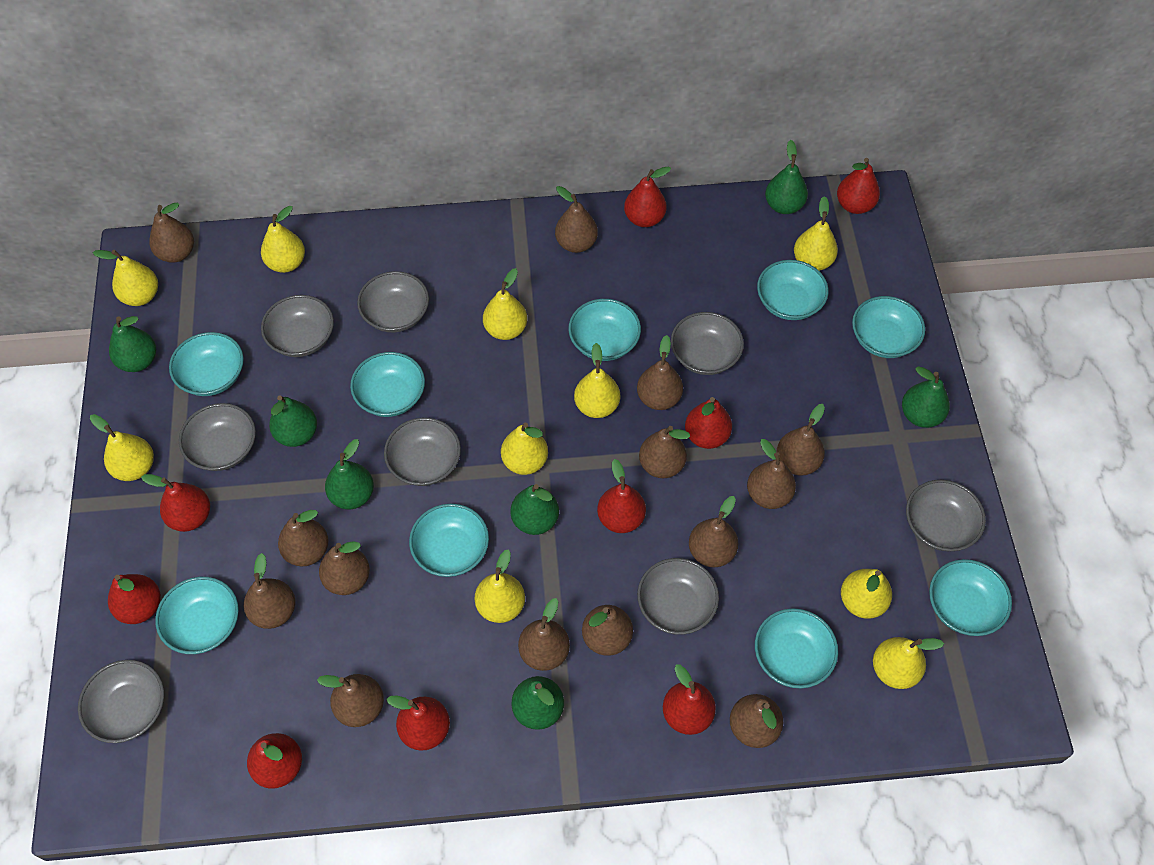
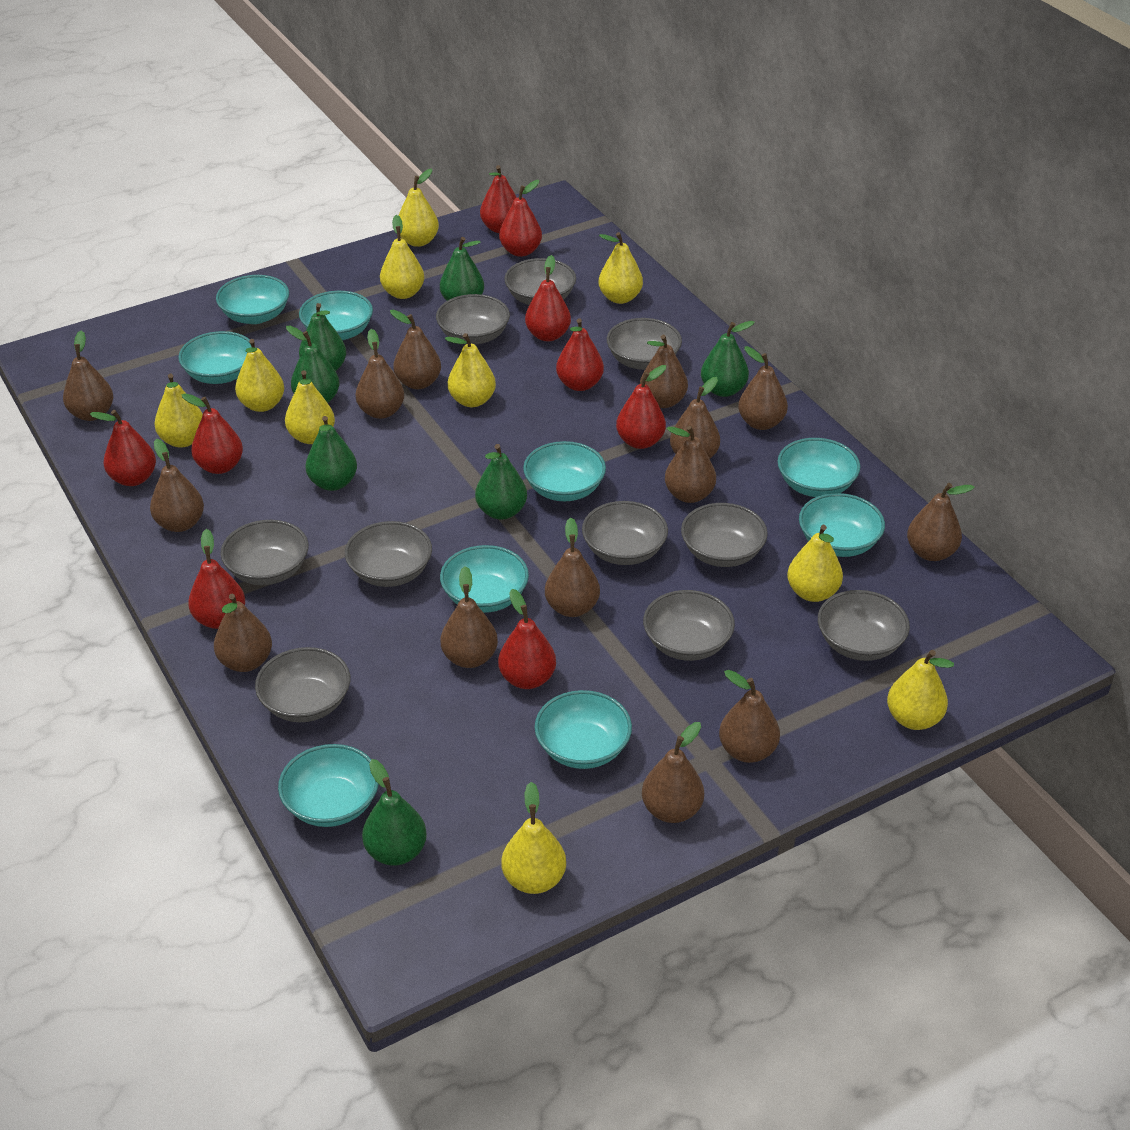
grey bowl: 8 -> 10

